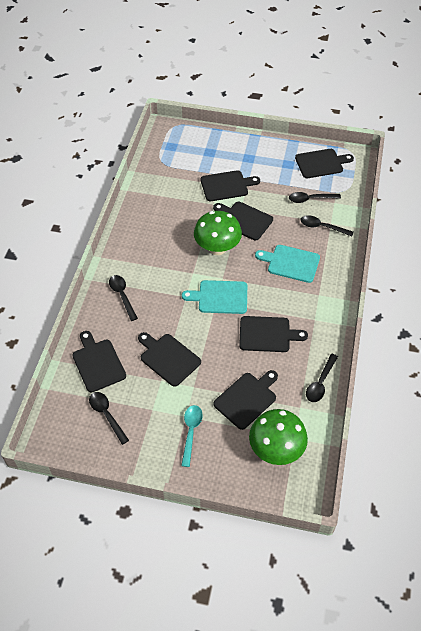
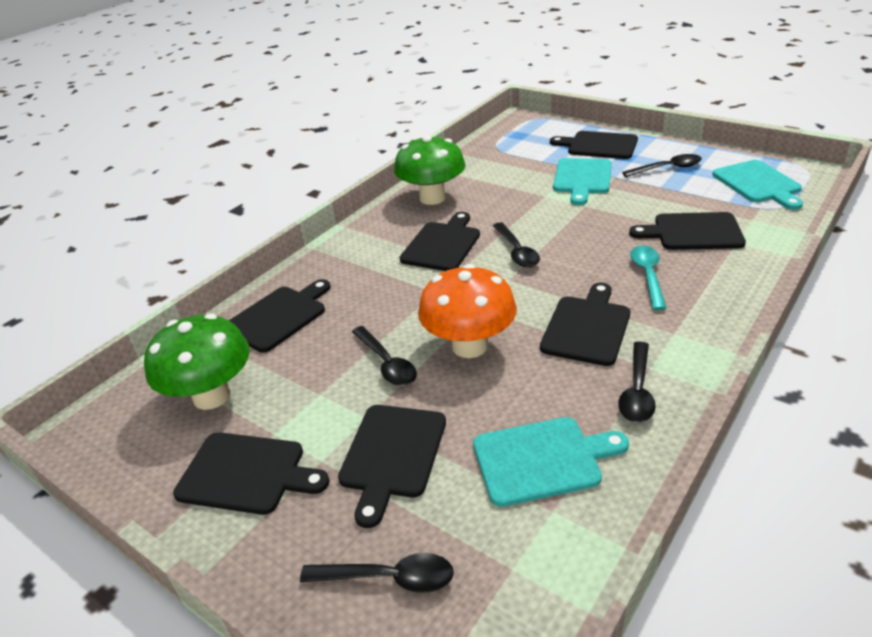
orange mushroom: 0 -> 1
turquoise cutting board: 2 -> 3

